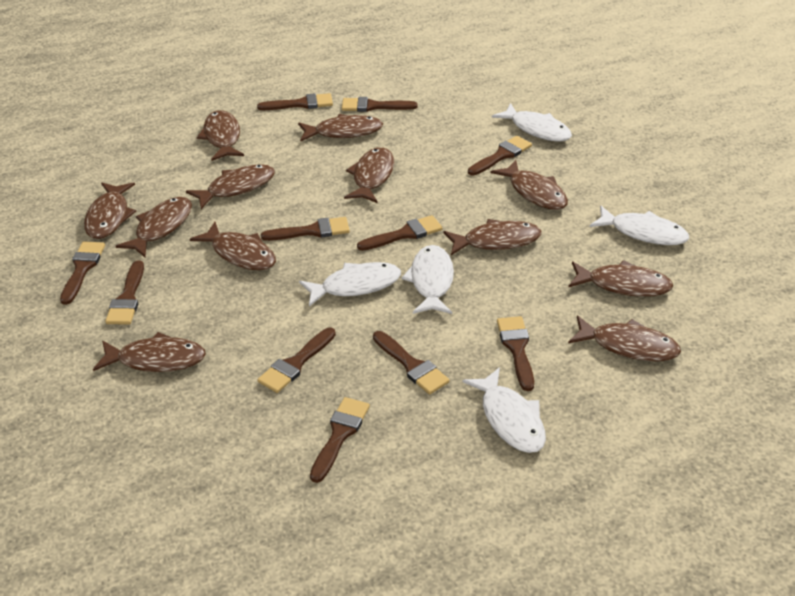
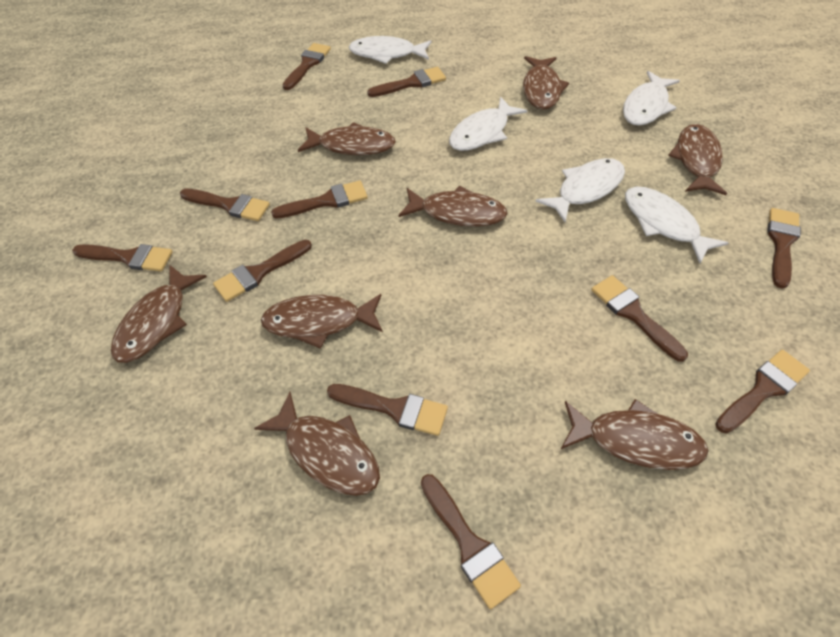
brown fish: 12 -> 8

